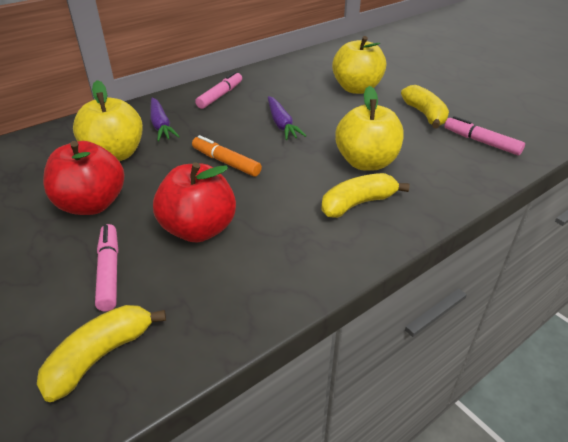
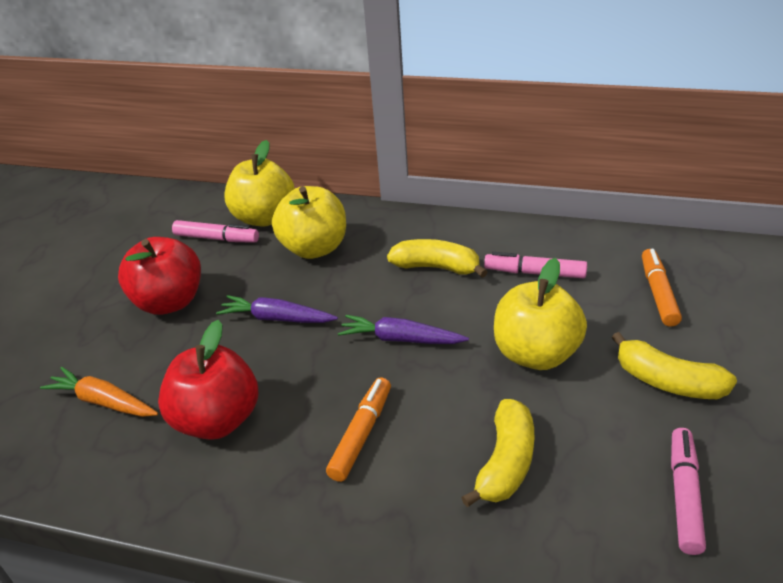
orange carrot: 0 -> 1
orange marker: 1 -> 2

